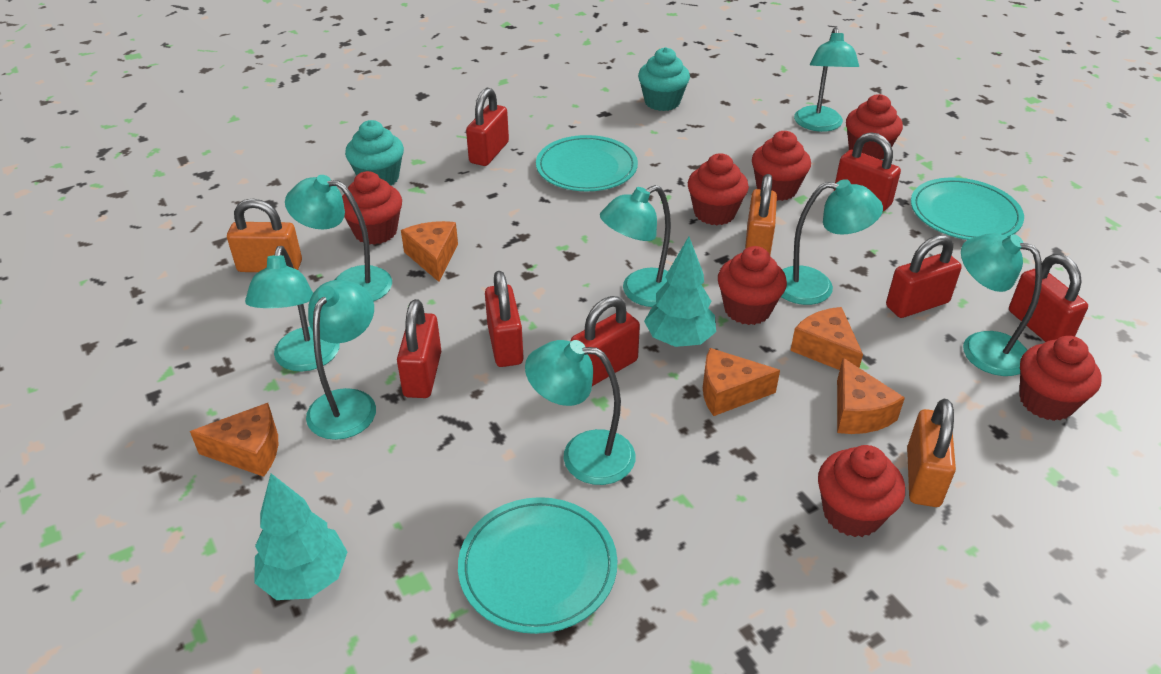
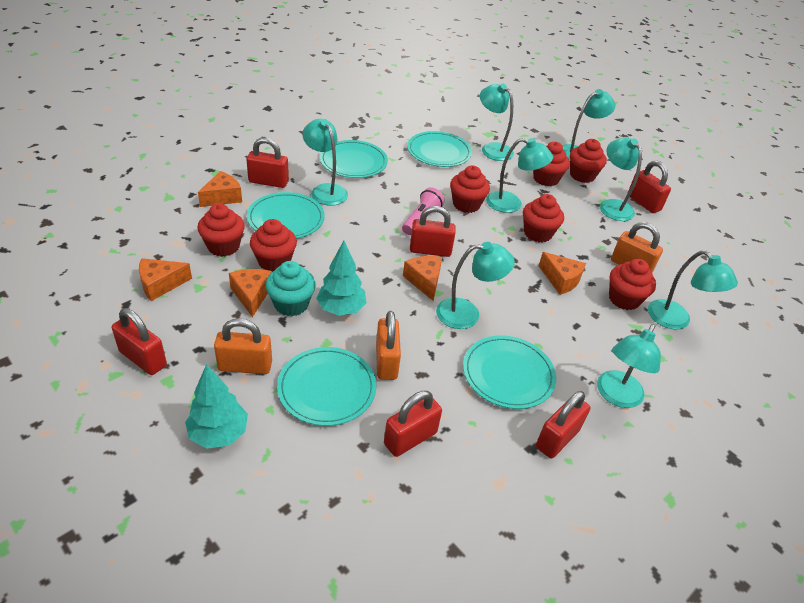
pink flashlight: 0 -> 1
red padlock: 7 -> 6
turquoise cupcake: 2 -> 1
turquoise plate: 3 -> 5

